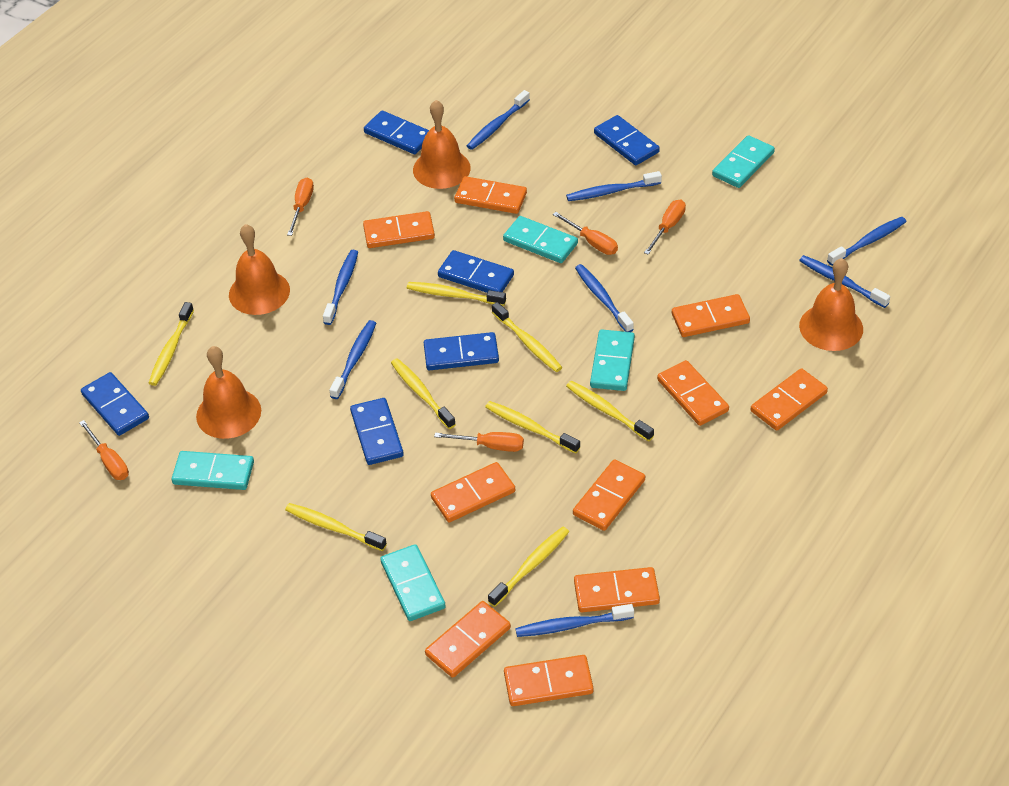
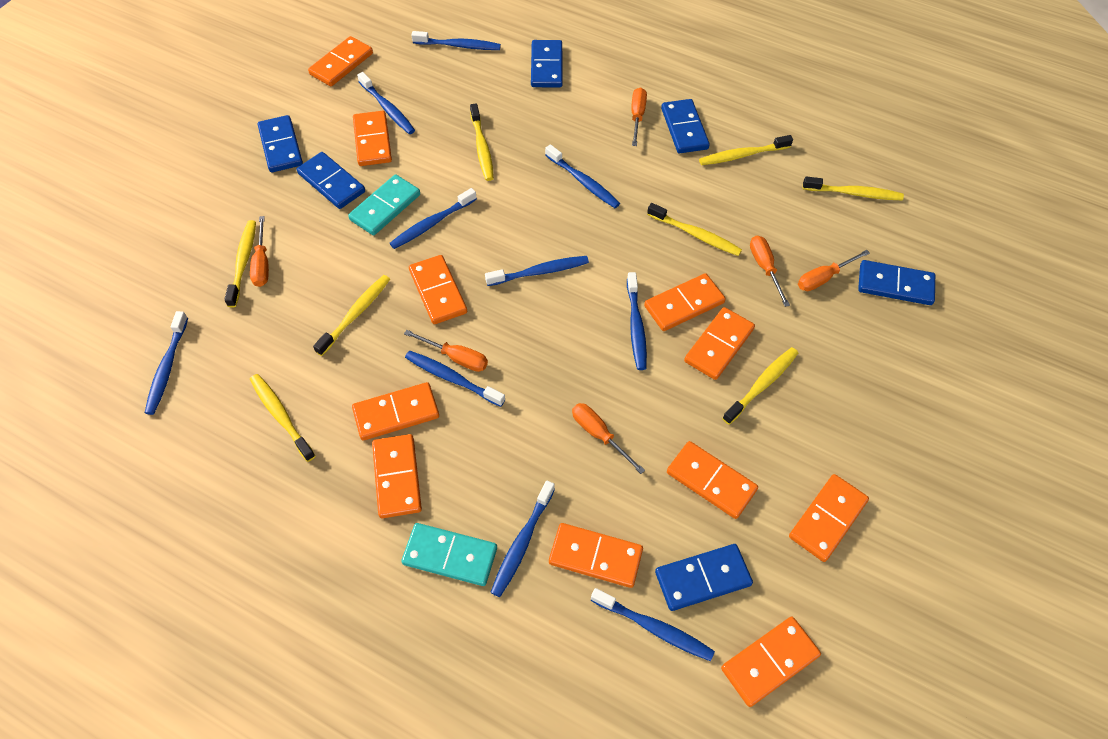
blue toothbrush: 8 -> 10
orange bell: 4 -> 0
orange domino: 10 -> 11
orange screwdriver: 5 -> 6
turquoise domino: 5 -> 2

